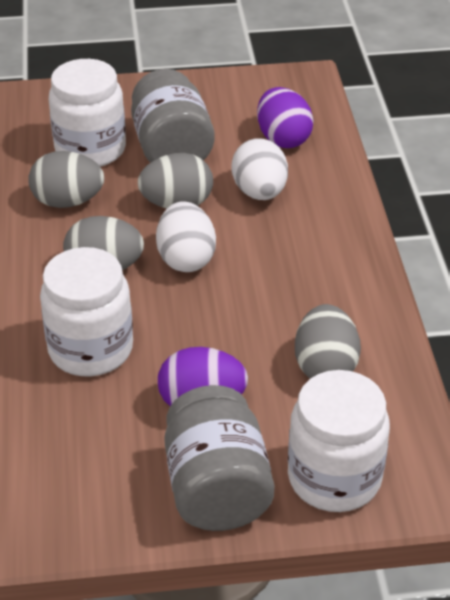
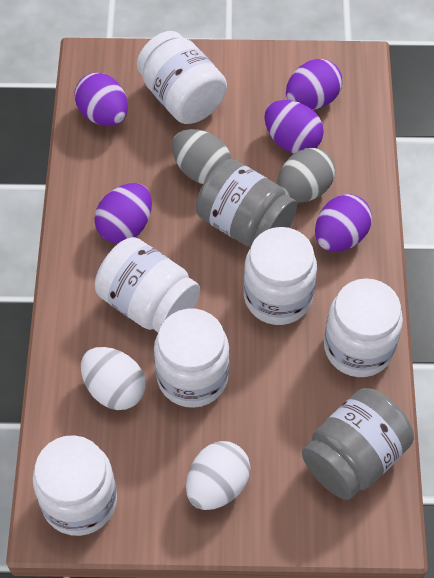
grey egg: 4 -> 2
purple egg: 2 -> 5
white jar: 3 -> 6

